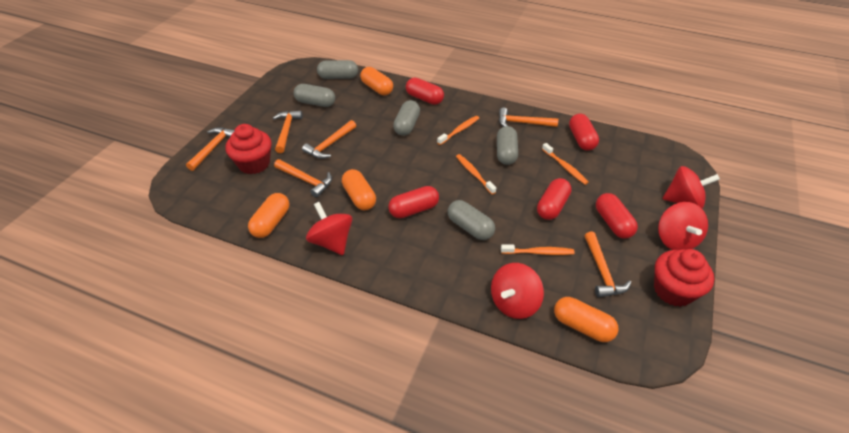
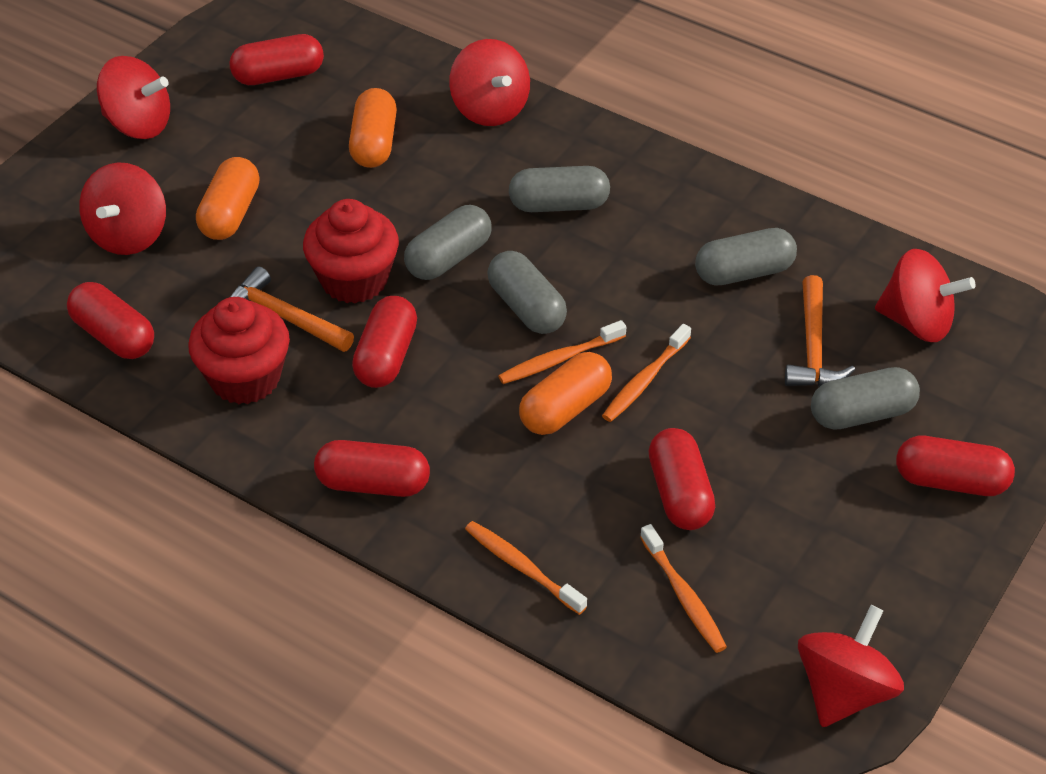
orange capsule: 4 -> 3
orange hammer: 6 -> 2
red capsule: 5 -> 6
red spinning top: 4 -> 5

